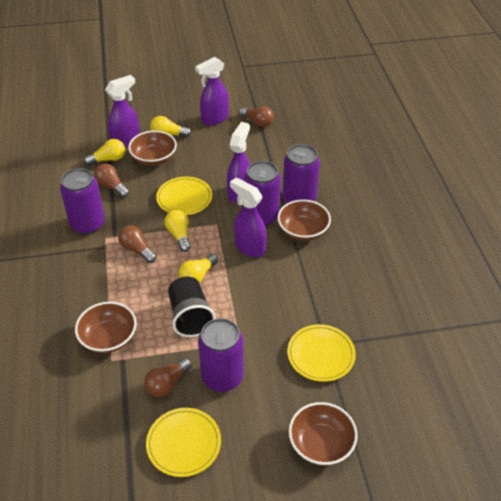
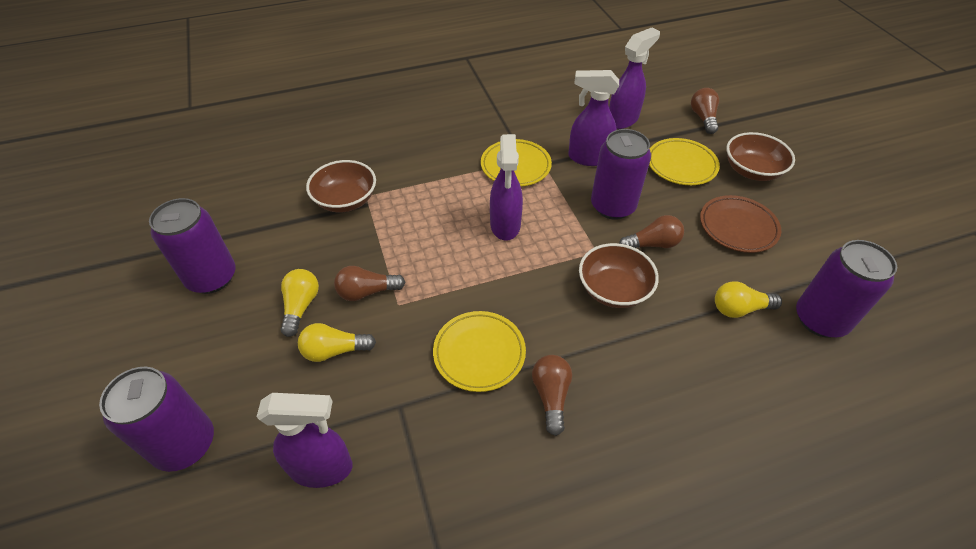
black cup: 1 -> 0
brown bowl: 4 -> 3
brown plate: 0 -> 1
yellow light bulb: 4 -> 3

